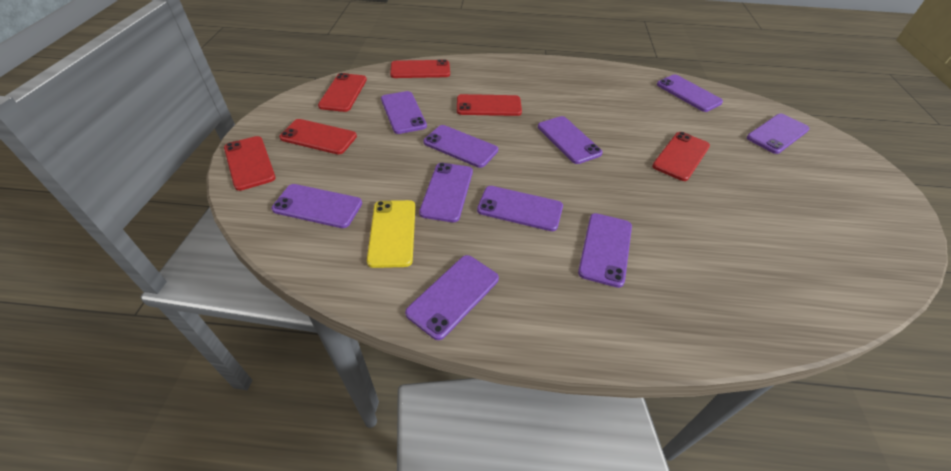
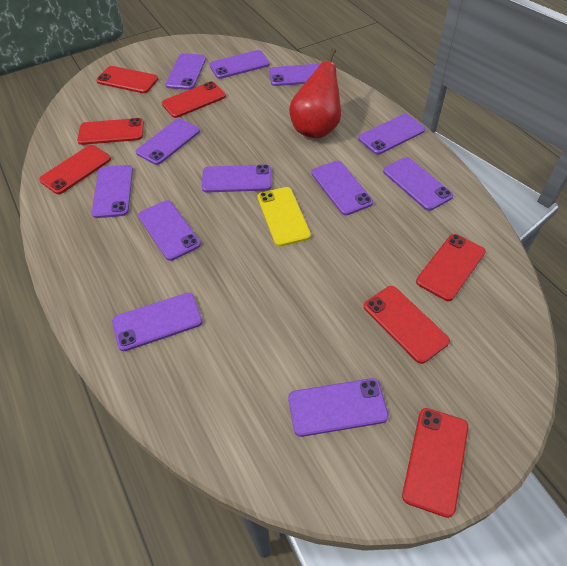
purple phone: 10 -> 12
red pear: 0 -> 1
red phone: 6 -> 7

